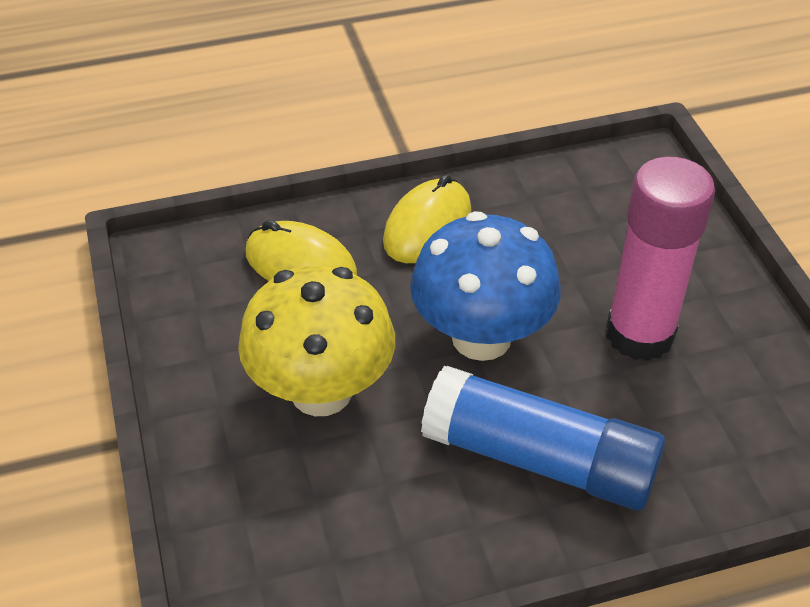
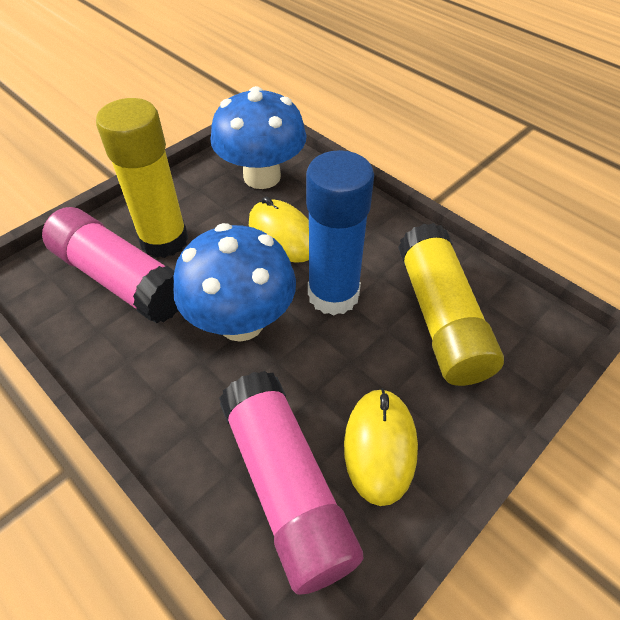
blue mushroom: 1 -> 2
pink glue stick: 1 -> 2
yellow glue stick: 0 -> 2
yellow mushroom: 1 -> 0

